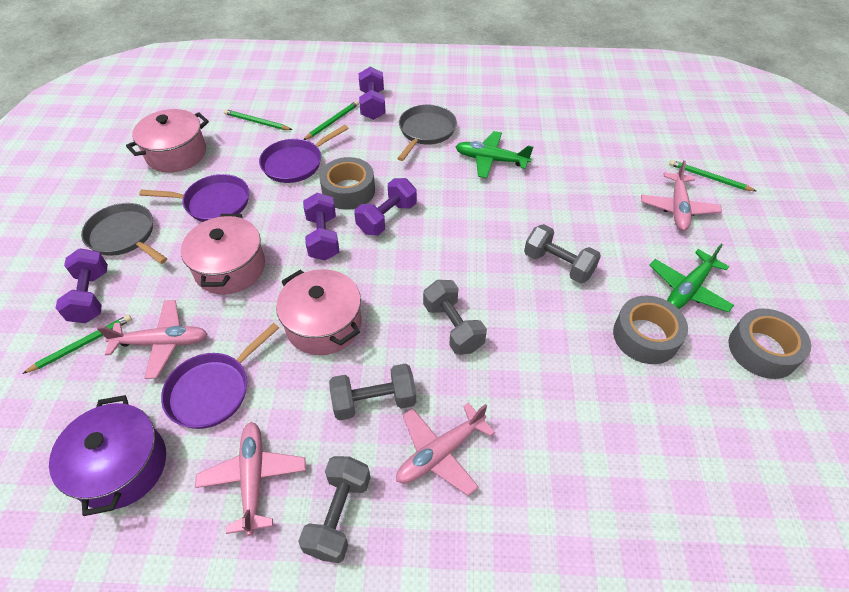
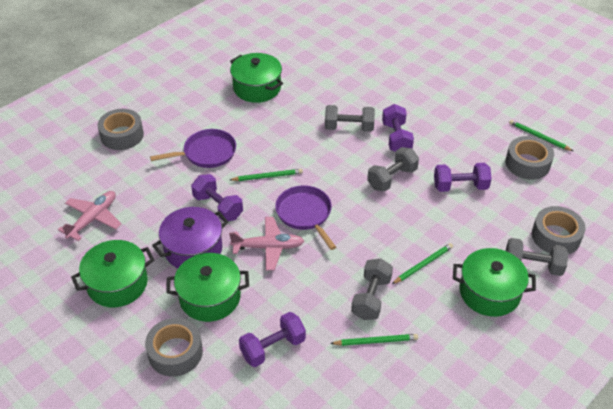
green plane: 2 -> 0
green pot: 0 -> 4
grey pan: 2 -> 0
grey tape: 3 -> 4
pink plane: 4 -> 2
pink pot: 3 -> 0
purple pan: 3 -> 2

